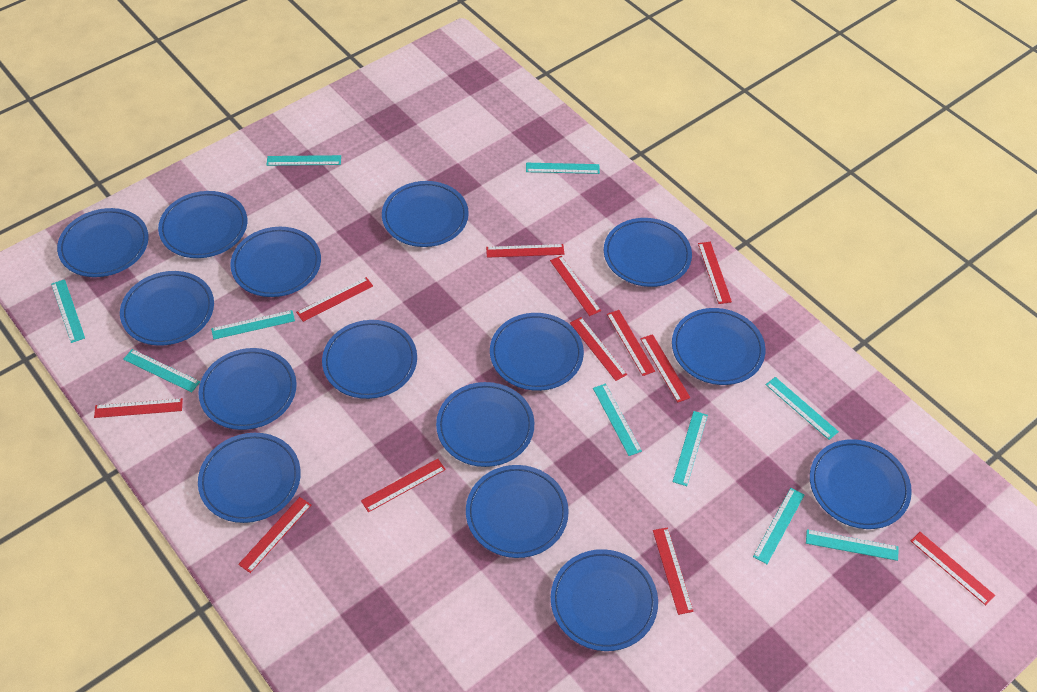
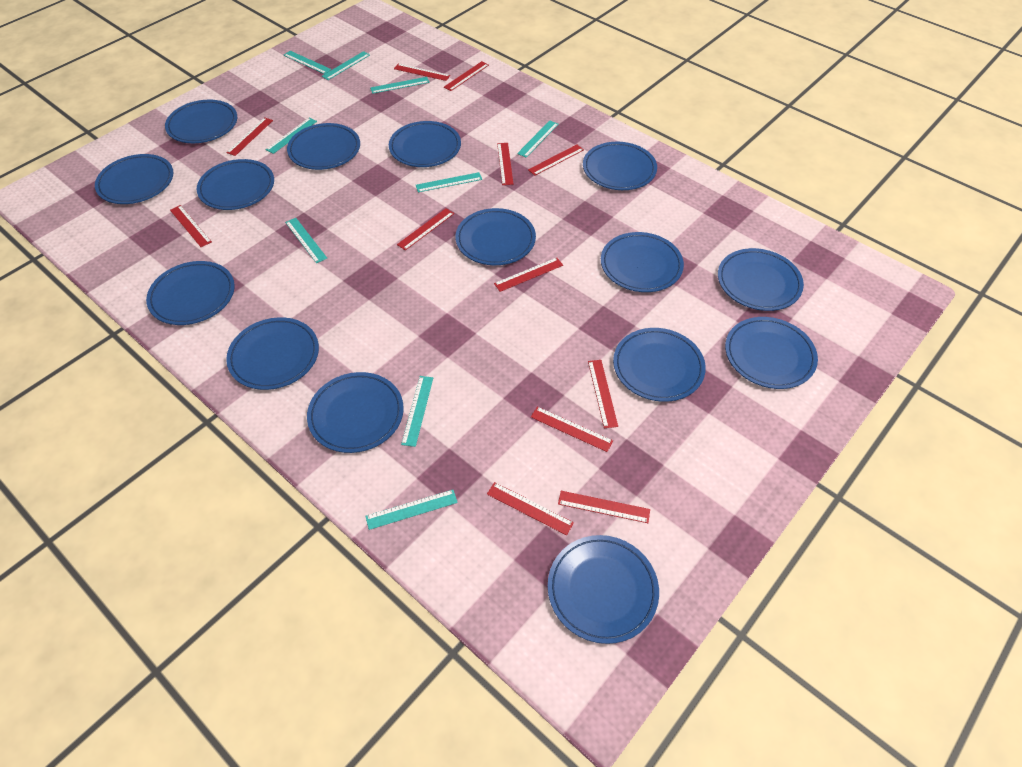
turquoise ruler: 10 -> 9

